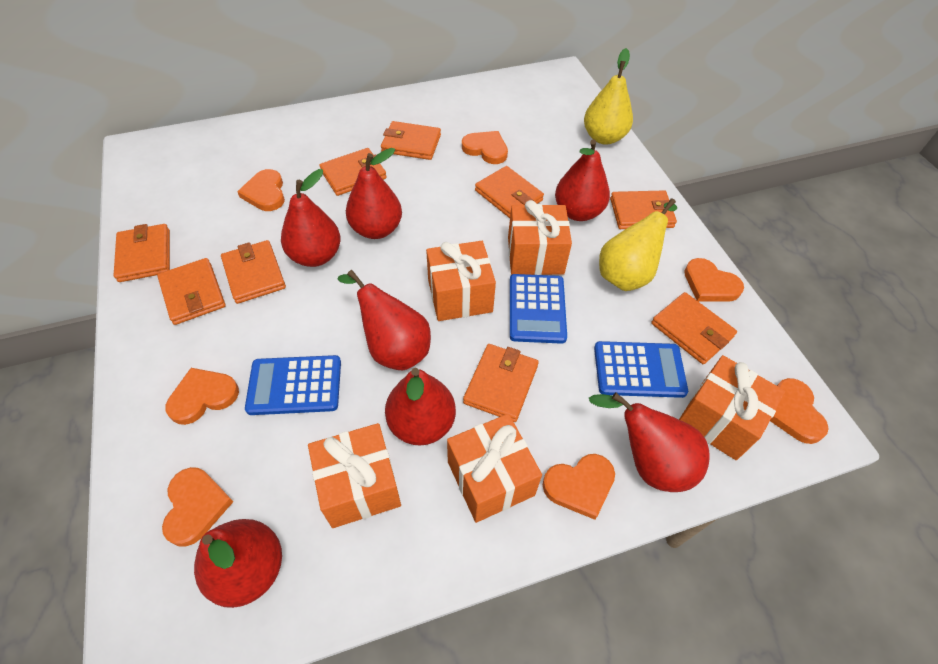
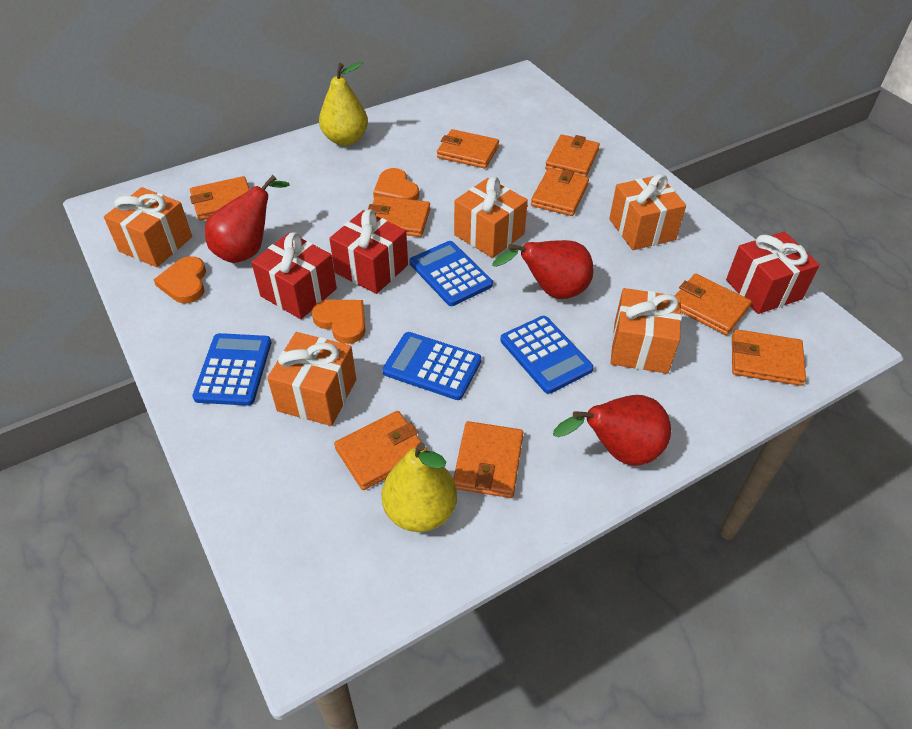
blue calculator: 3 -> 4
orange heart: 7 -> 3
red gift: 0 -> 3
red pear: 7 -> 3

